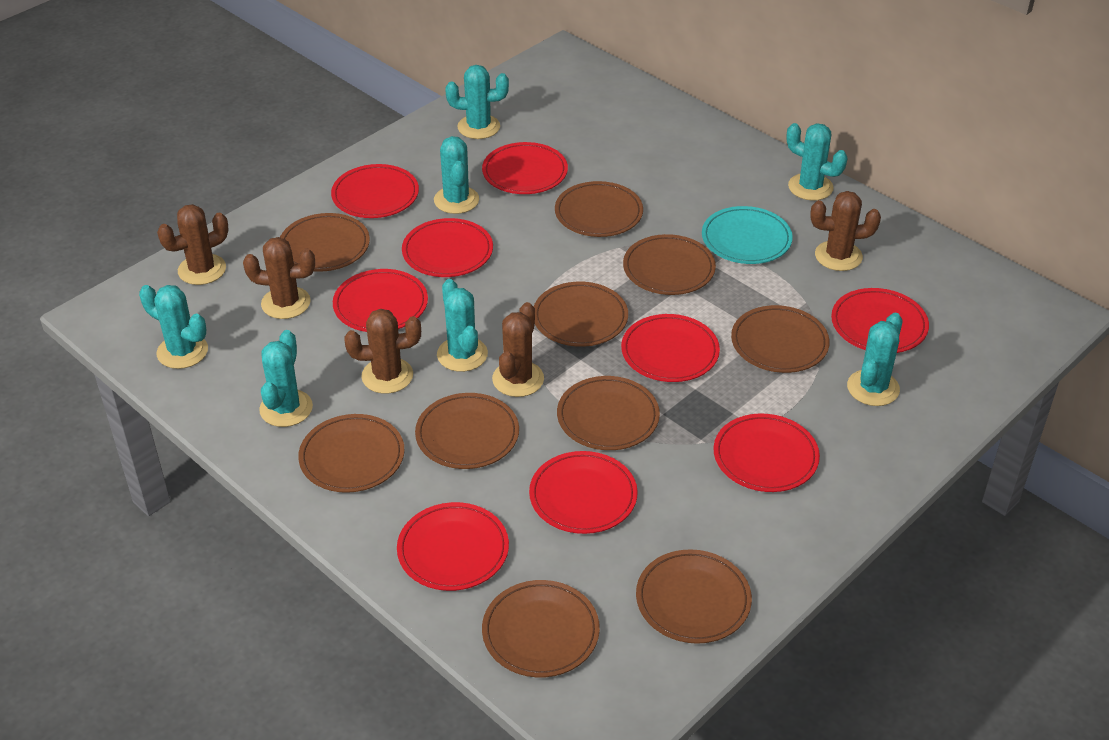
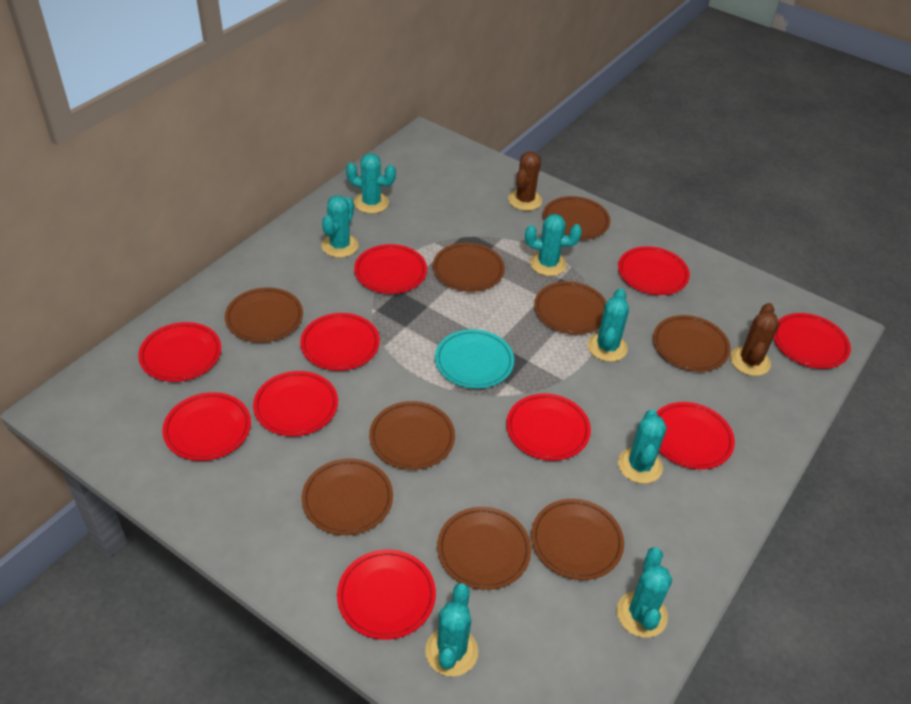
brown cactus: 5 -> 2
brown plate: 10 -> 9
red plate: 9 -> 10

